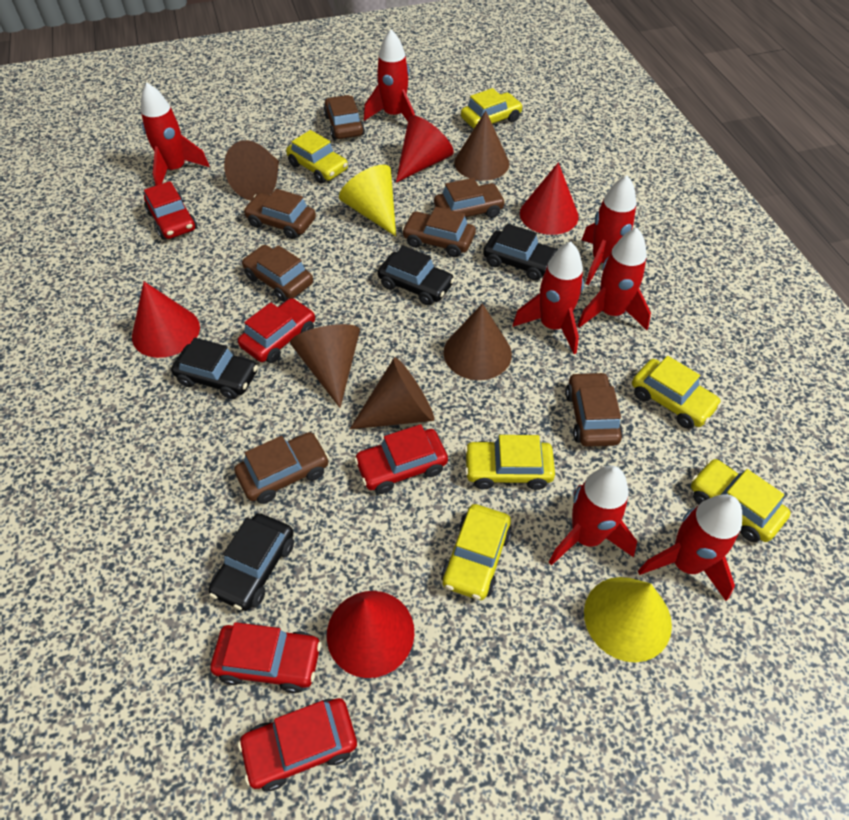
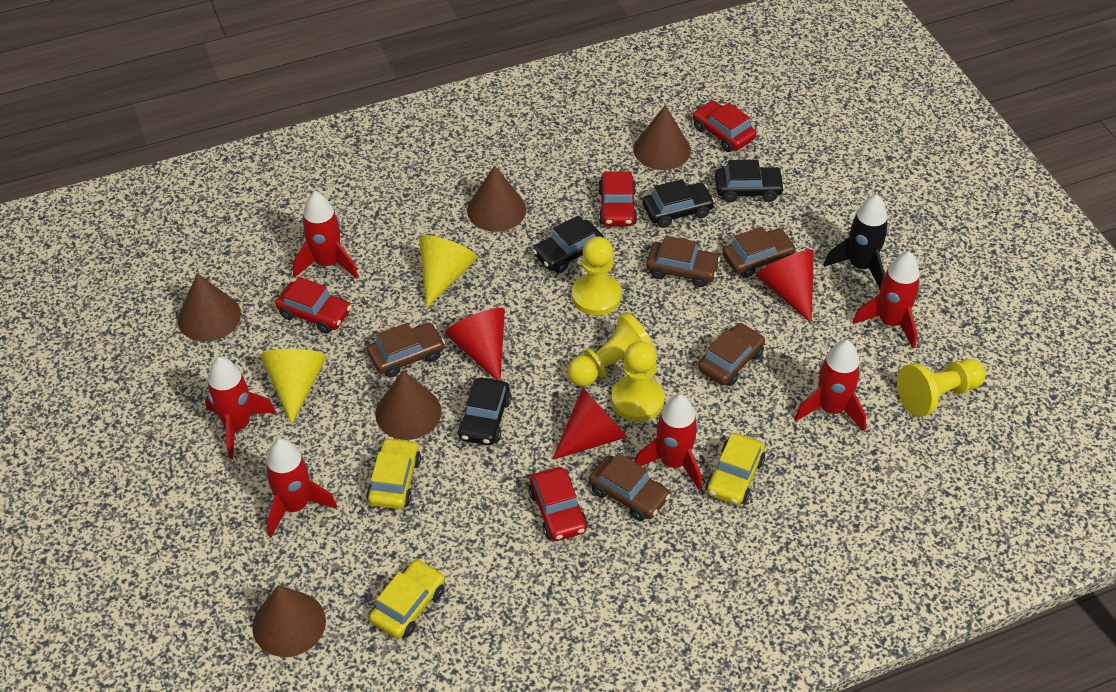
black rocket: 0 -> 1
brown car: 7 -> 5
red car: 5 -> 4
red cone: 4 -> 3
red rocket: 7 -> 6
yellow car: 6 -> 3
yellow pawn: 0 -> 4

